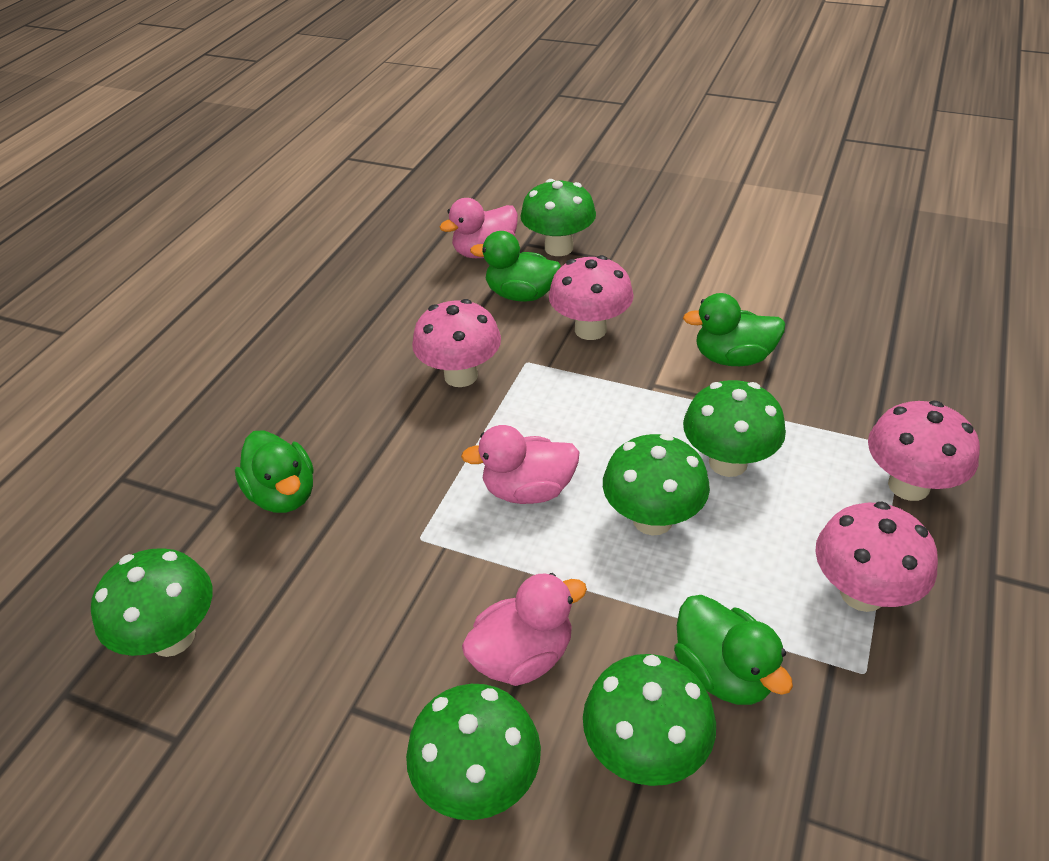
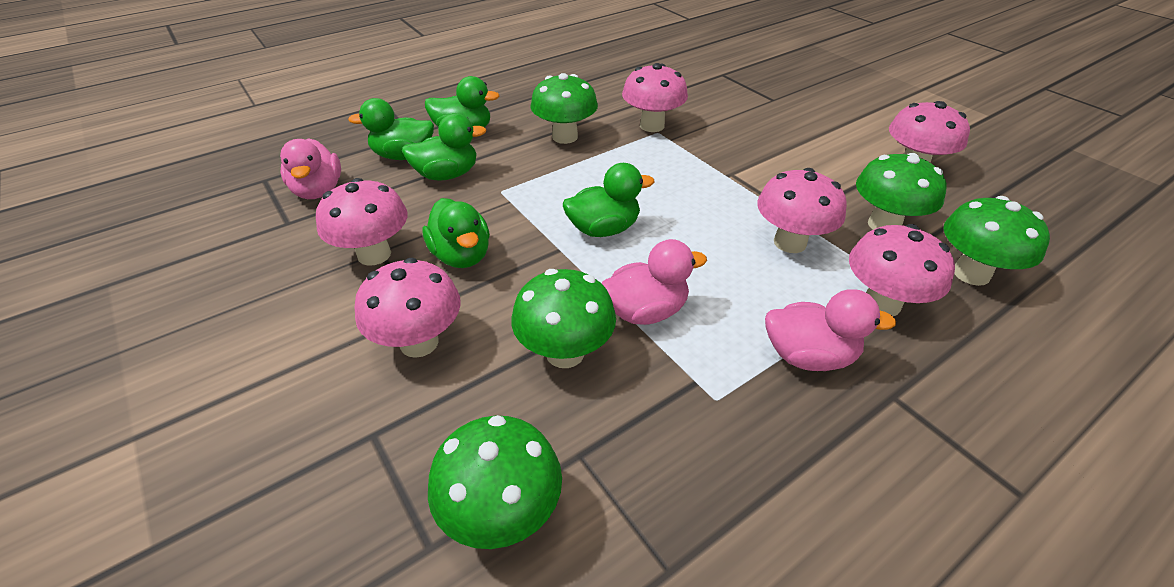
green duck: 4 -> 5
green mushroom: 6 -> 5
pink mushroom: 4 -> 6

